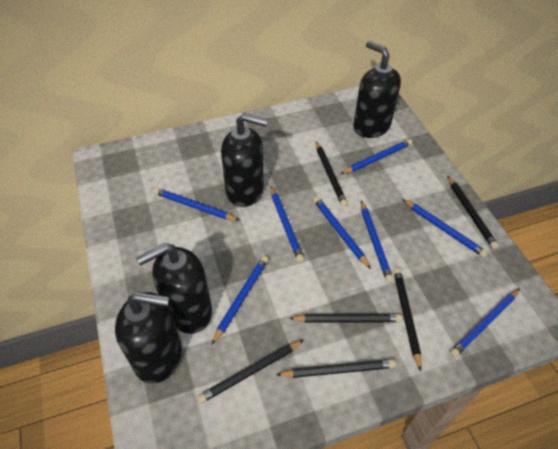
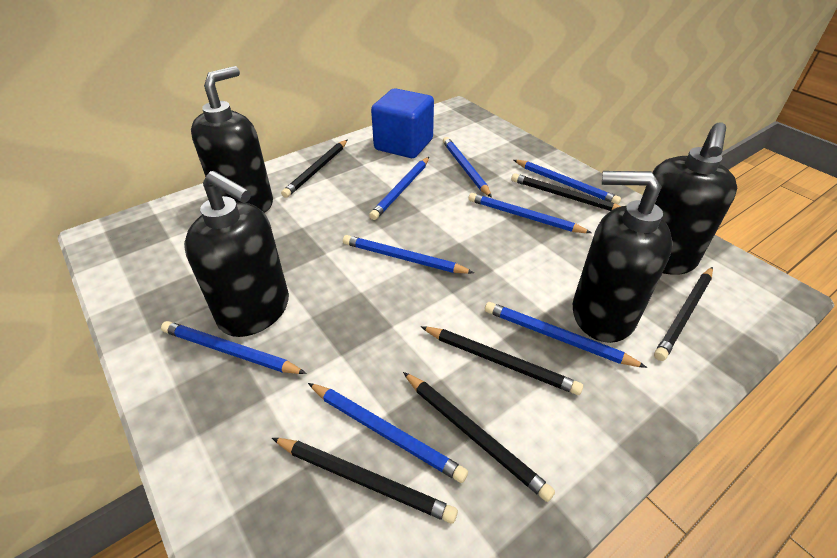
blue cube: 0 -> 1

